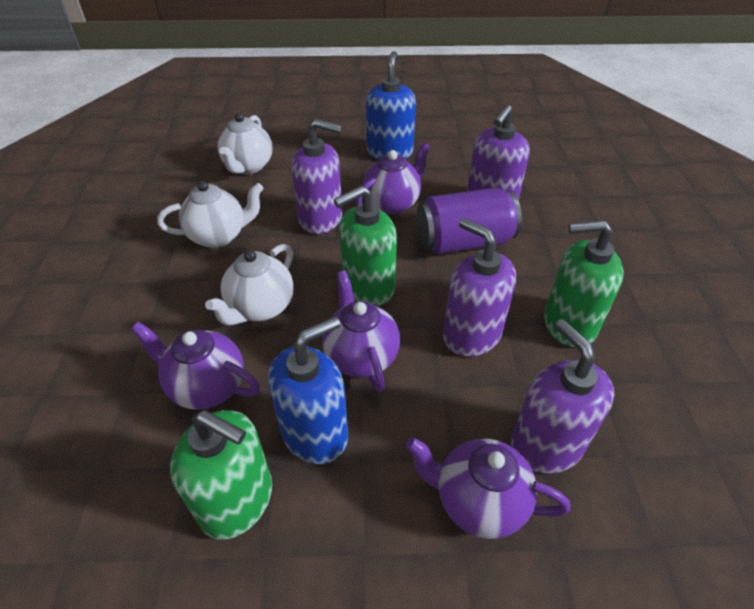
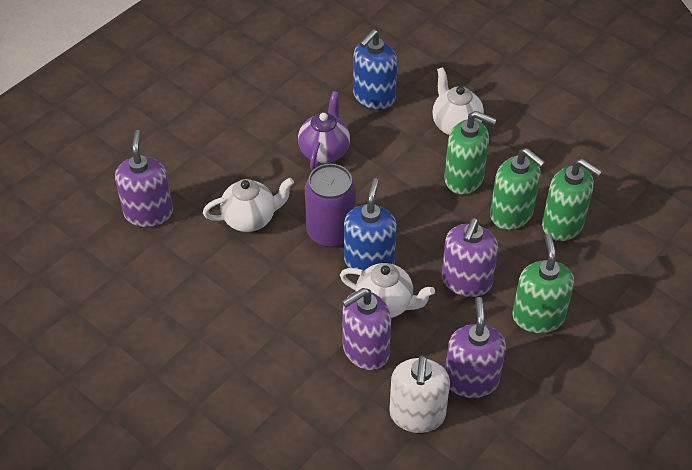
green soap dispenser: 3 -> 4
purple teapot: 4 -> 1
white soap dispenser: 0 -> 1

